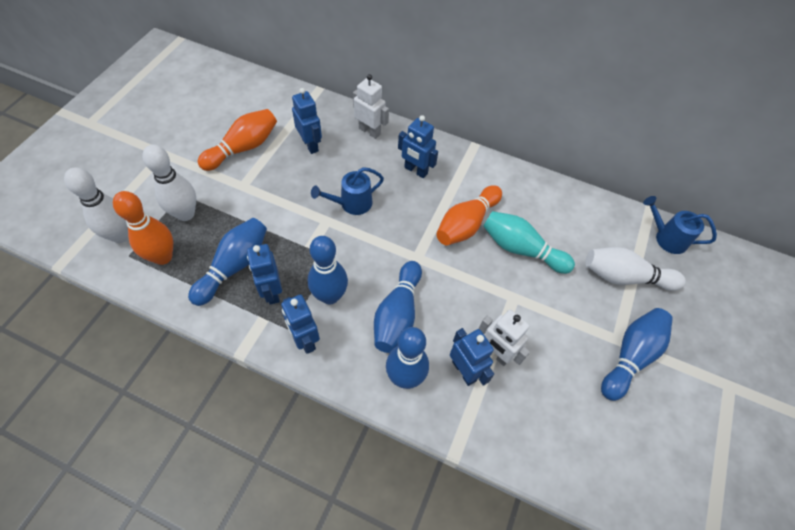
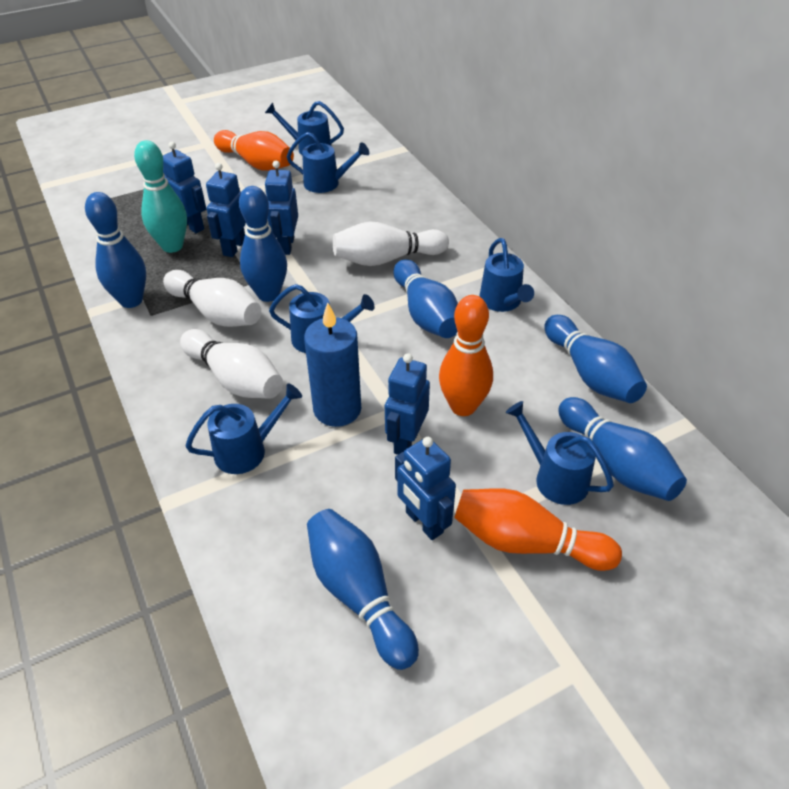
blue bowling pin: 5 -> 6
blue candle: 0 -> 1
blue watering can: 2 -> 6
white robot: 2 -> 0

